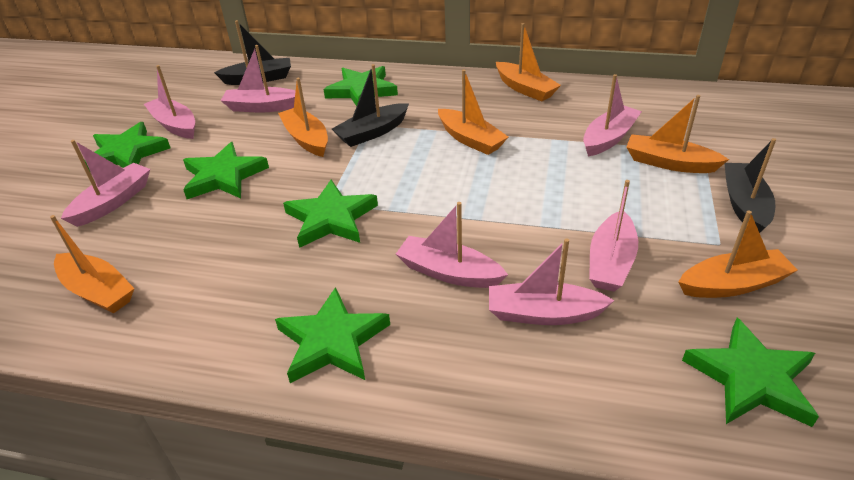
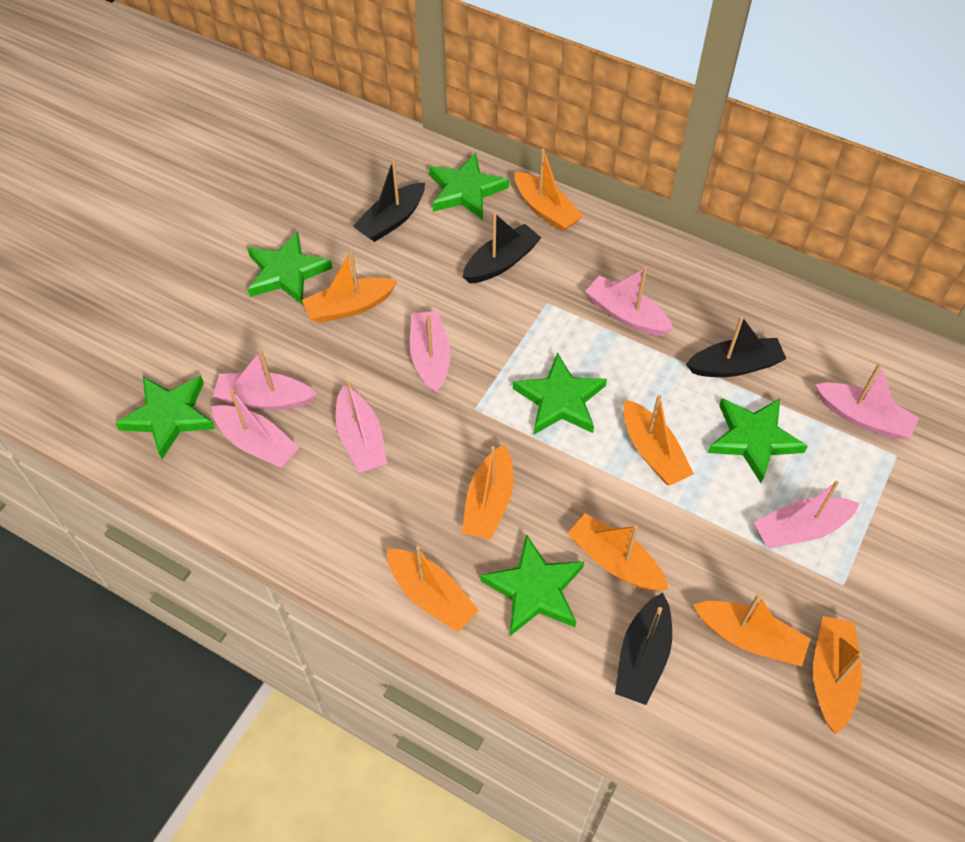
black boat: 3 -> 4
orange boat: 6 -> 8

